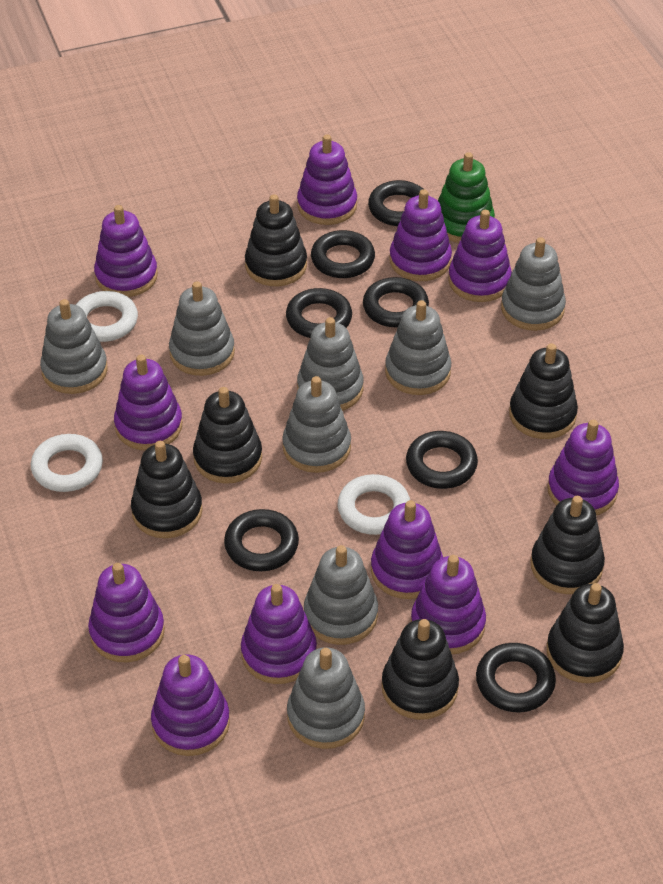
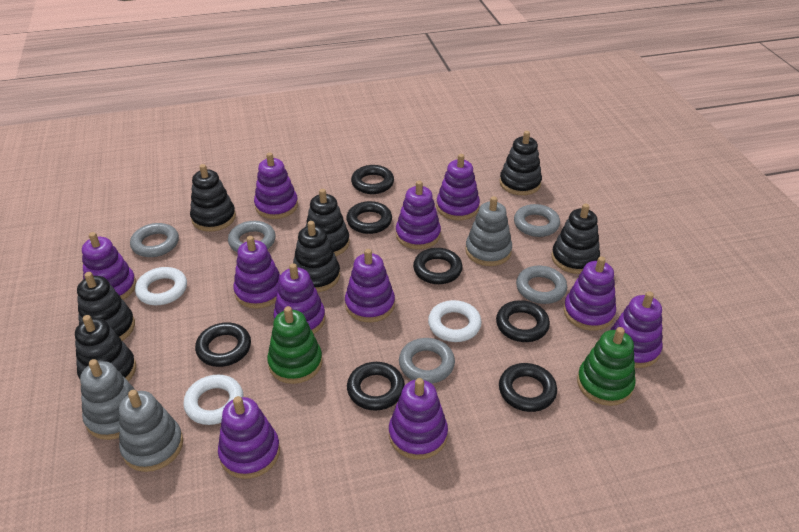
green stacking toy: 1 -> 2
grey ring: 0 -> 5
grey stacking toy: 8 -> 3

